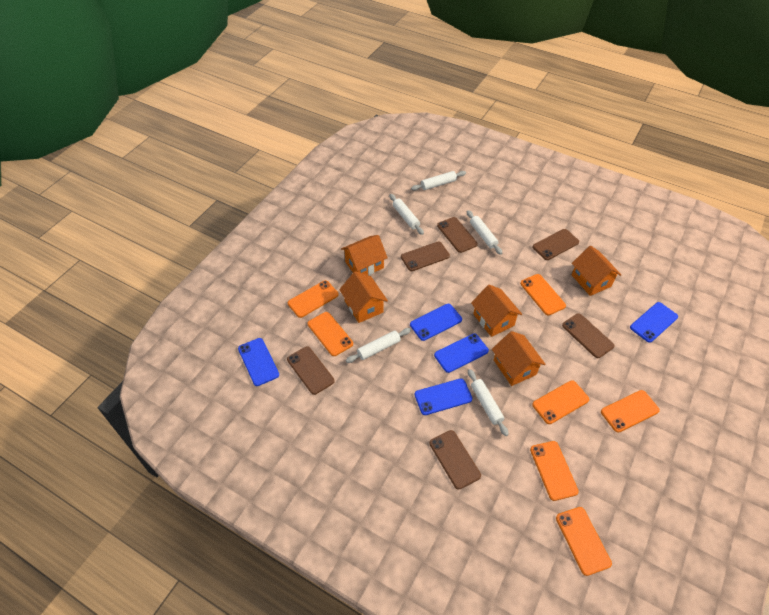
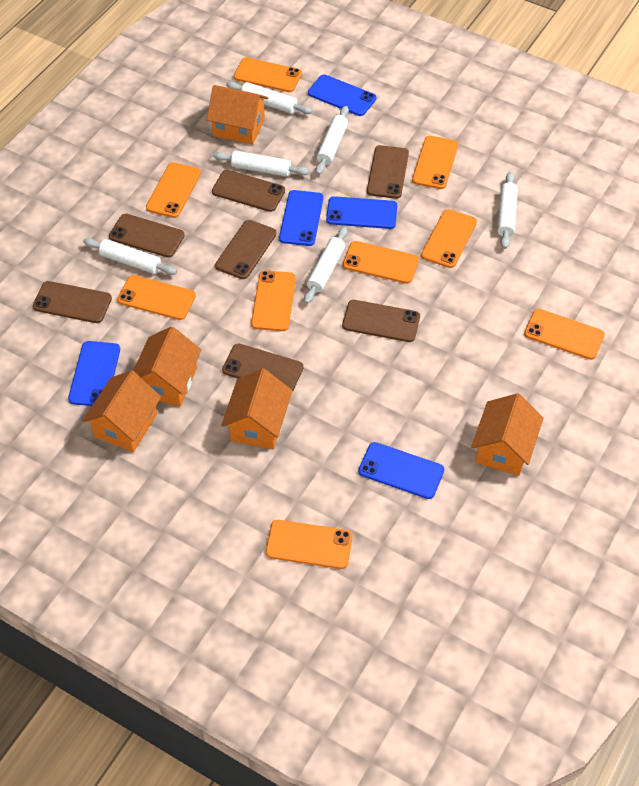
brown phone: 6 -> 7
orange phone: 7 -> 9
white rolling pin: 5 -> 6

